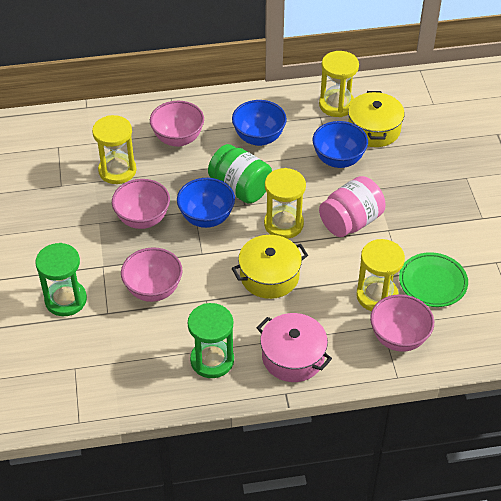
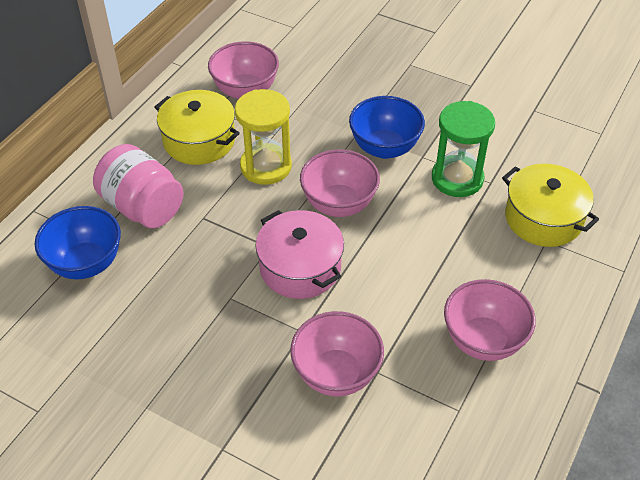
blue bowl: 3 -> 2
green hourglass: 2 -> 1
green jar: 1 -> 0
green plate: 1 -> 0
yellow hourglass: 4 -> 1

